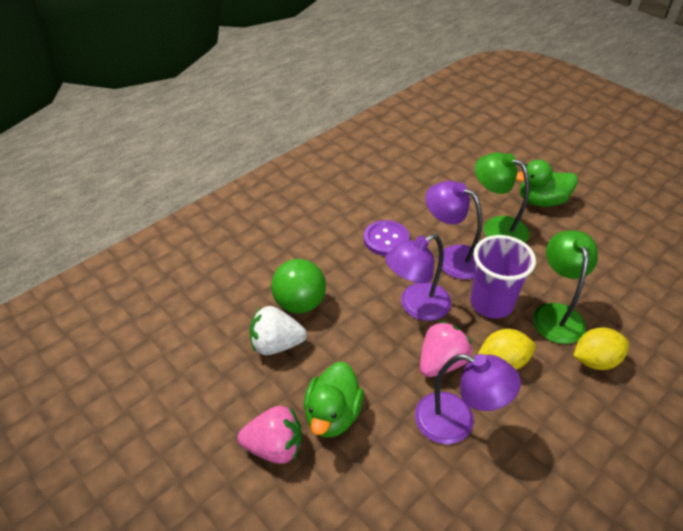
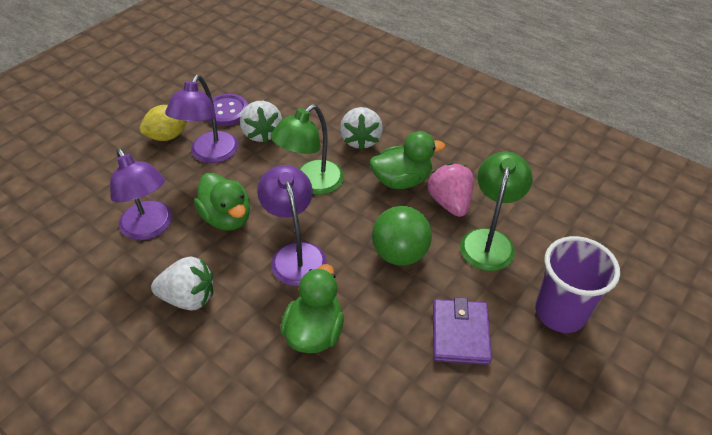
green duck: 2 -> 3
pink strawberry: 2 -> 1
purple wallet: 0 -> 1
white strawberry: 1 -> 3
yellow lemon: 2 -> 1

